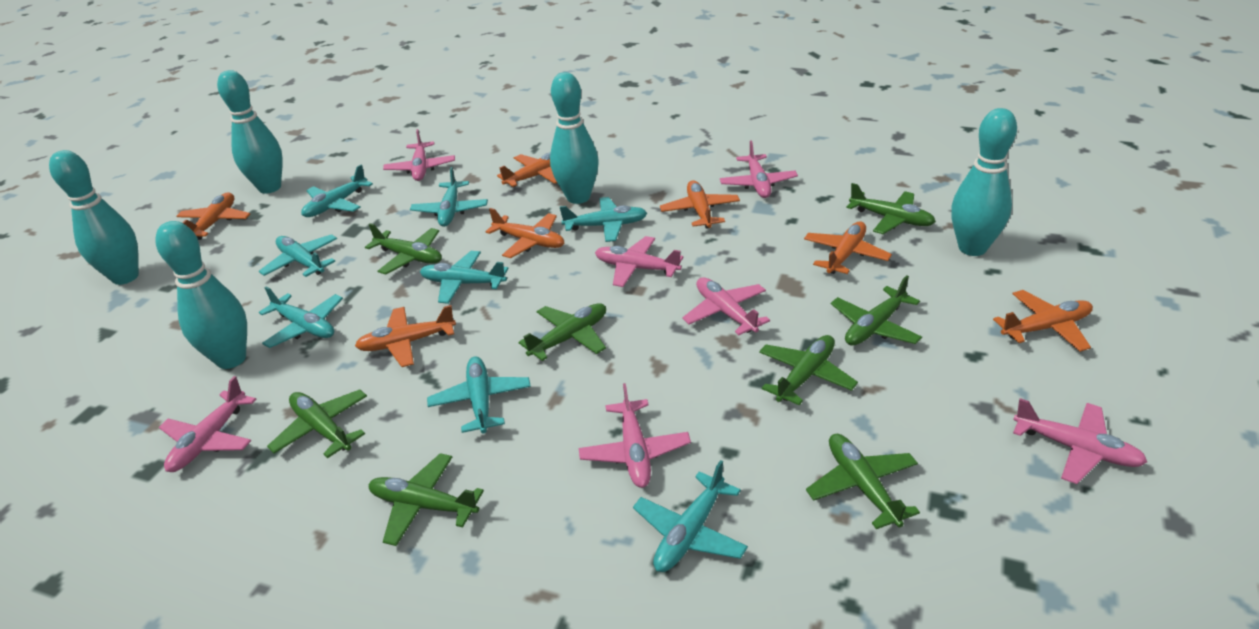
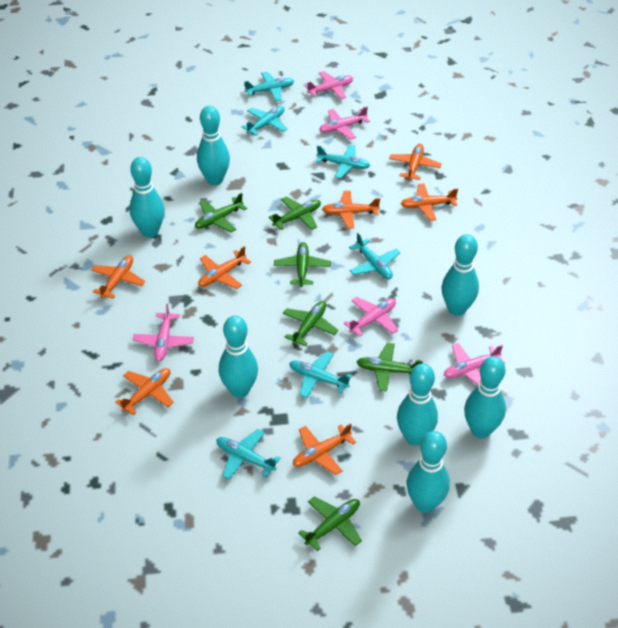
green plane: 8 -> 6
pink plane: 7 -> 5
turquoise bowling pin: 5 -> 7
turquoise plane: 8 -> 6

